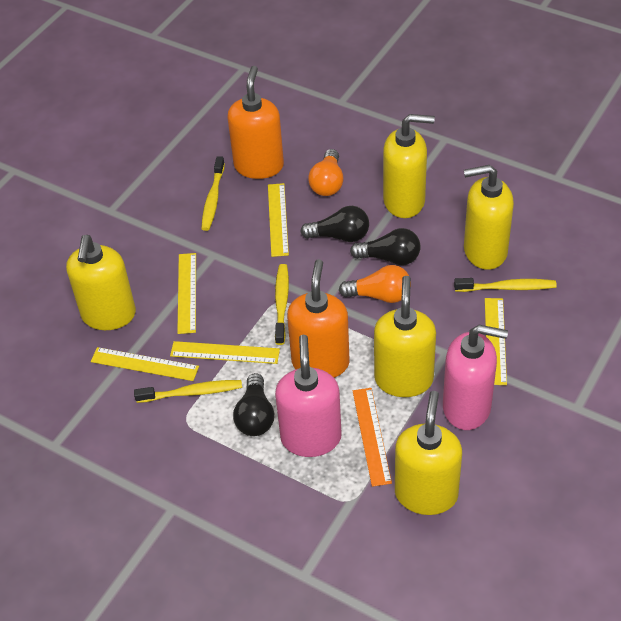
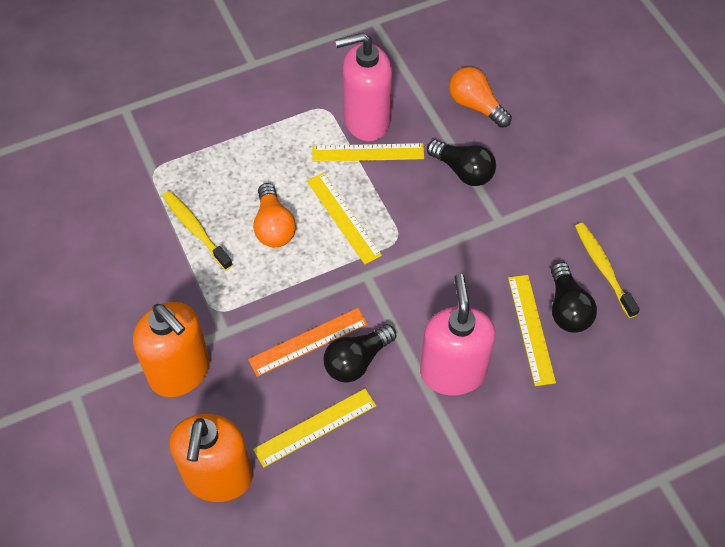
yellow ruler: 5 -> 4
yellow soap dispenser: 5 -> 0
yellow toothbrush: 4 -> 2

